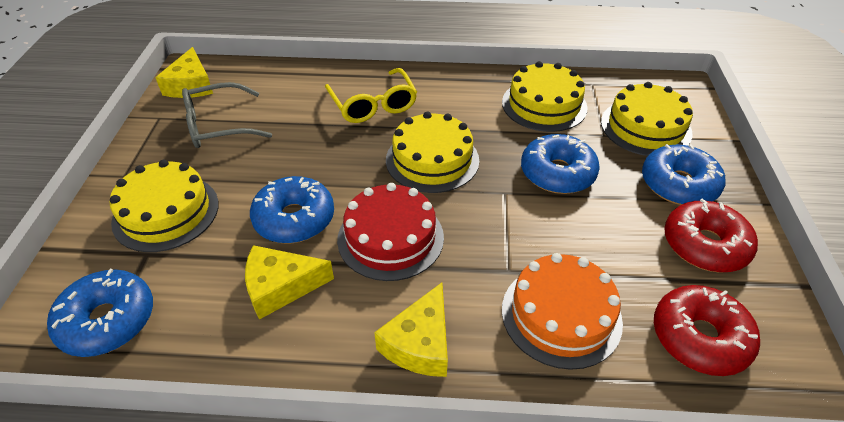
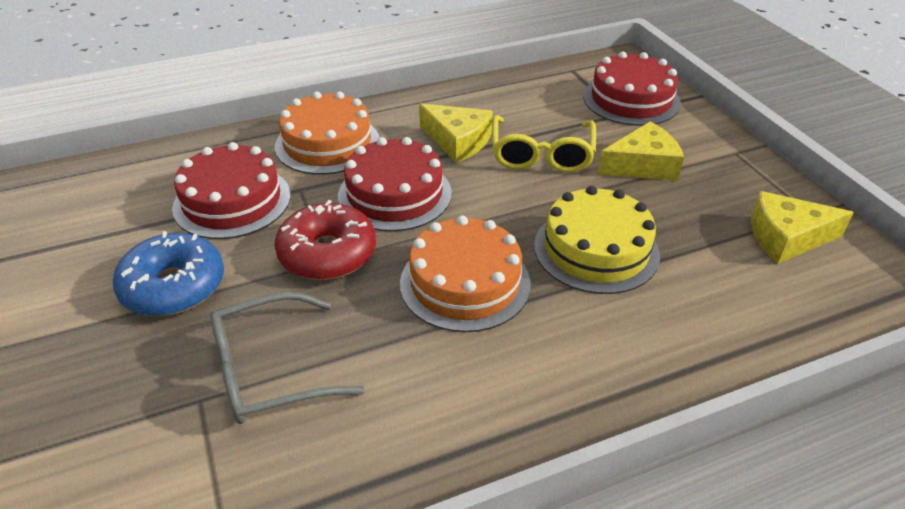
blue donut: 4 -> 1
orange cake: 1 -> 2
red cake: 1 -> 3
red donut: 2 -> 1
yellow cake: 4 -> 1

